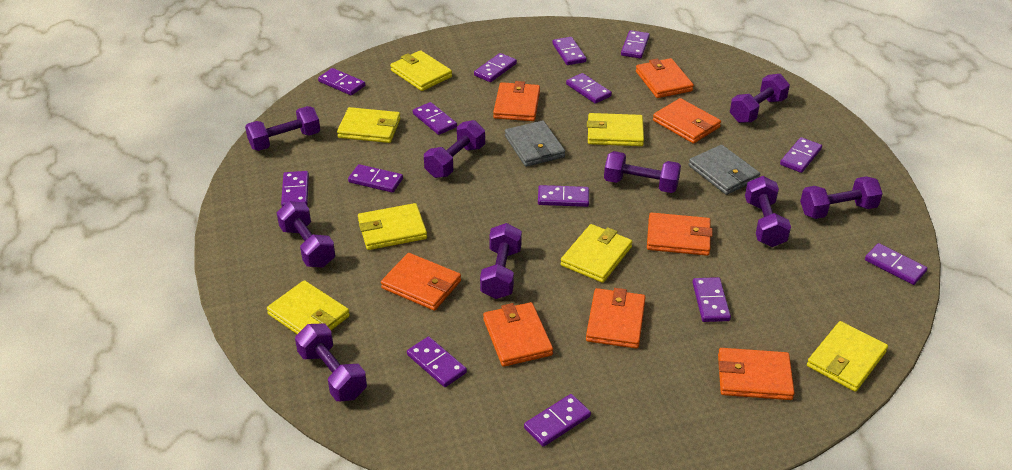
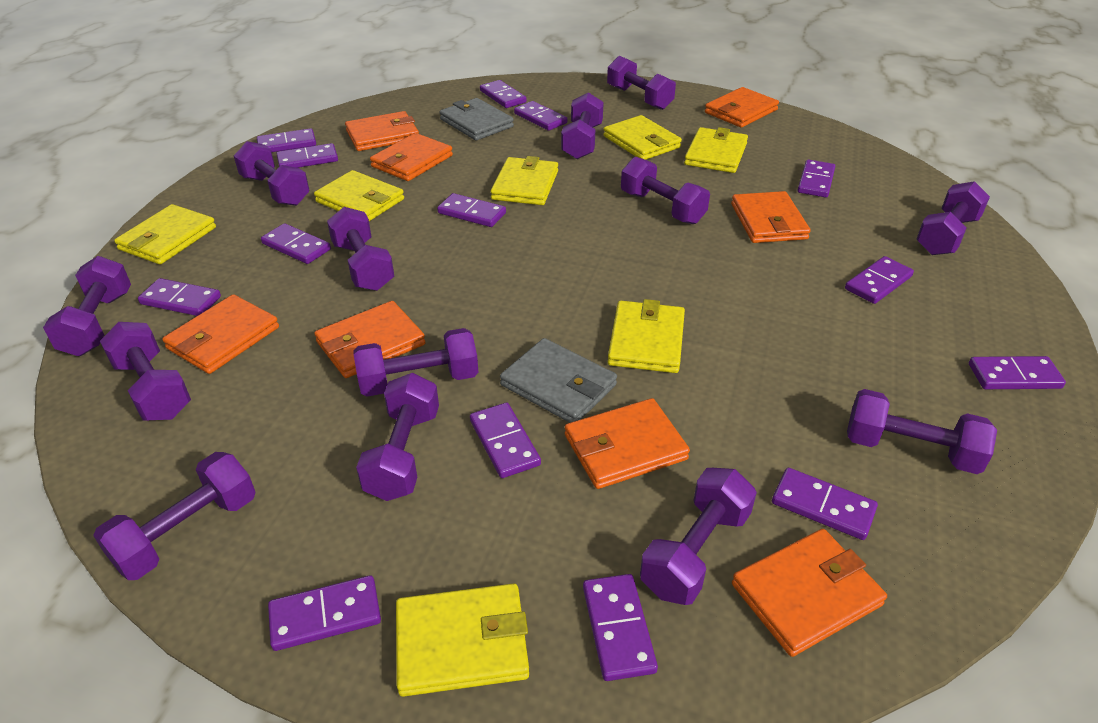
purple dumbbell: 9 -> 13

